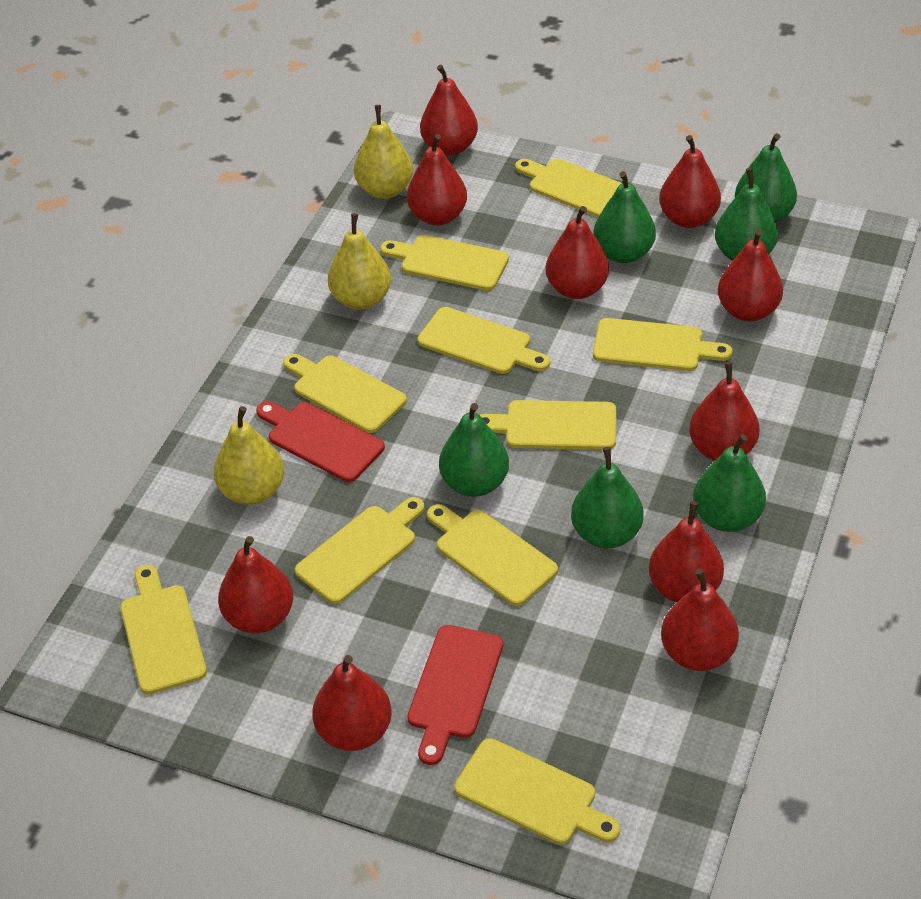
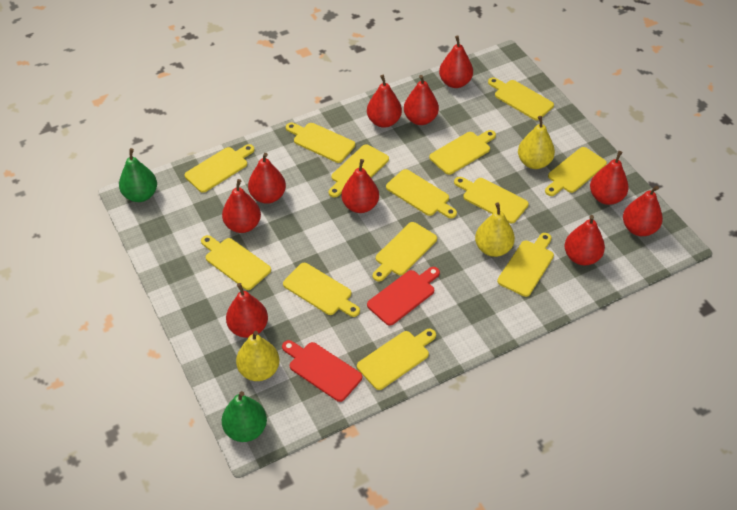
green pear: 6 -> 2
yellow cutting board: 10 -> 13

